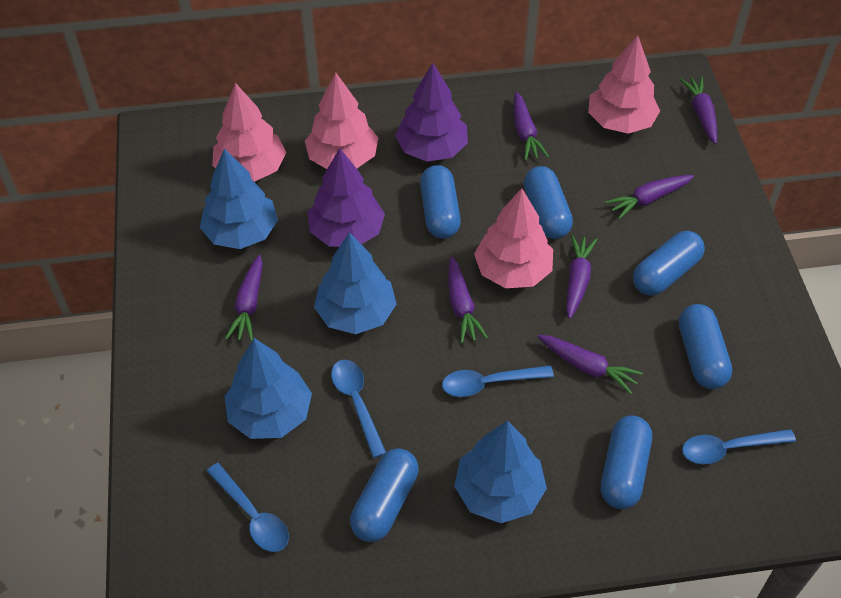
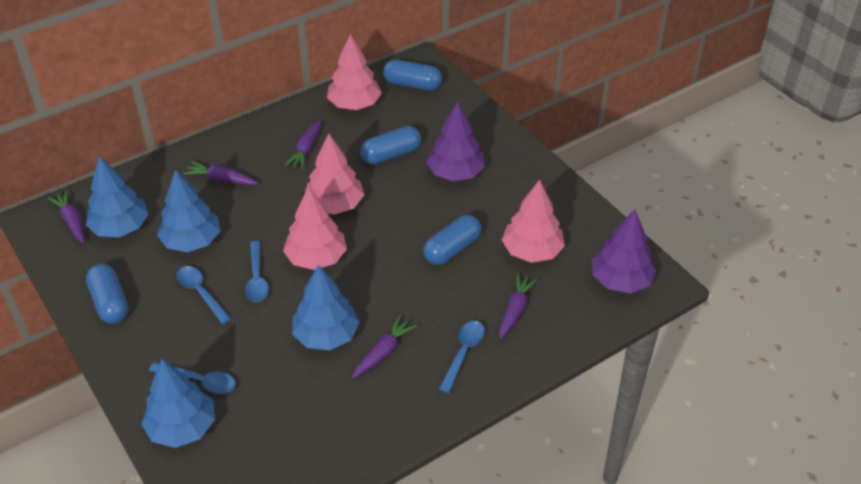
blue capsule: 6 -> 4
purple carrot: 7 -> 5

